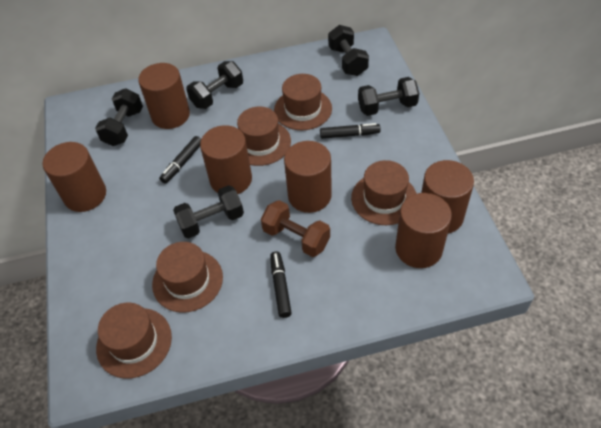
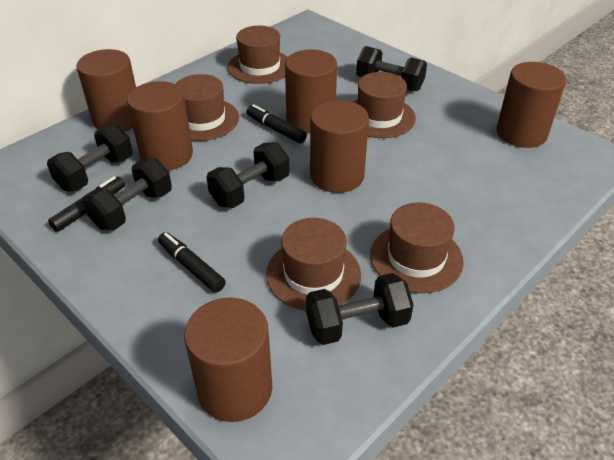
brown dumbbell: 1 -> 0

